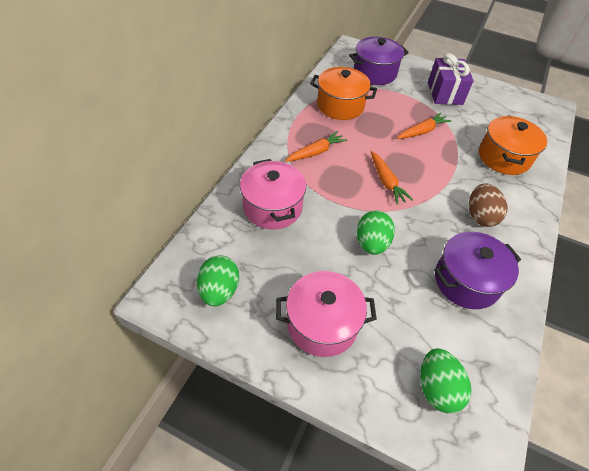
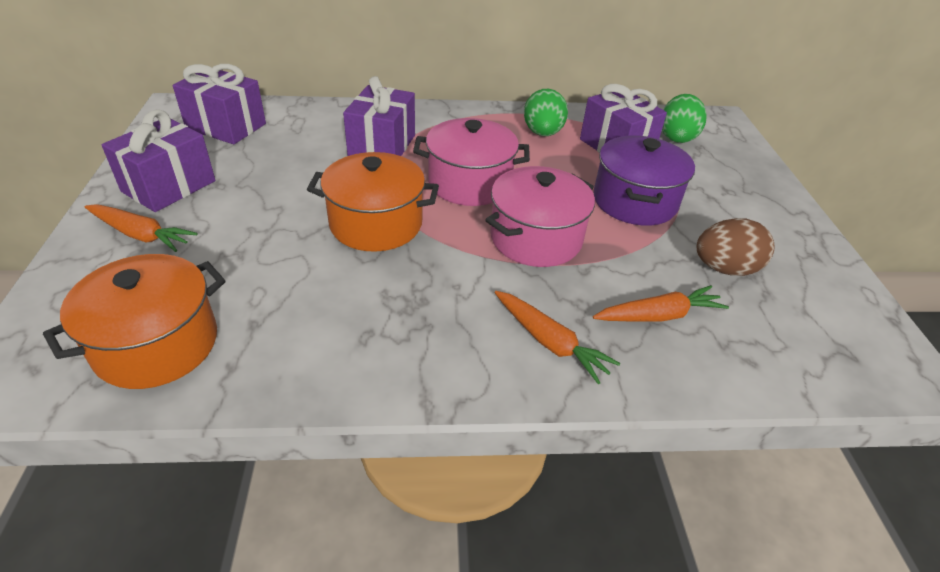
green egg: 3 -> 2
purple gift: 1 -> 4
purple pot: 2 -> 1

